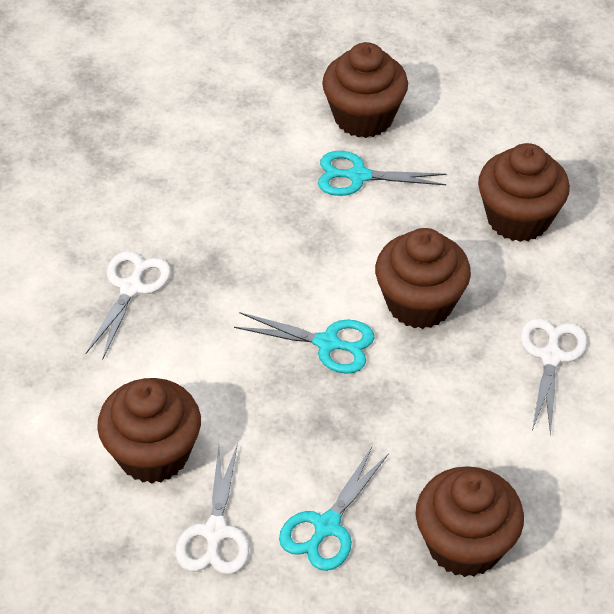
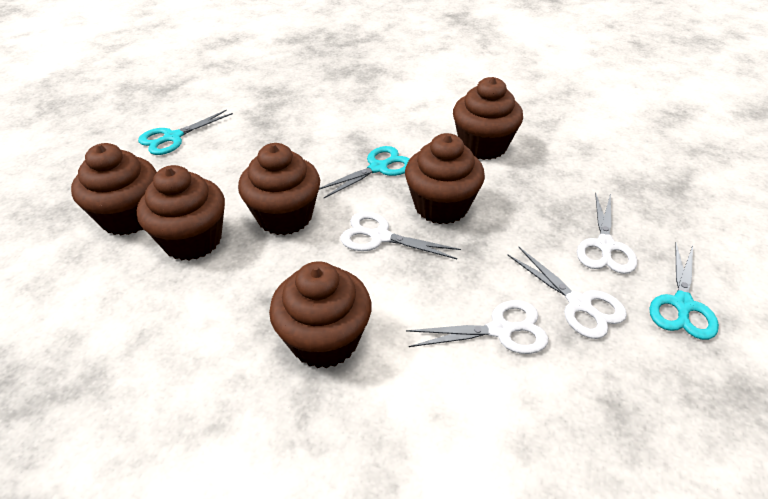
brown cupcake: 5 -> 6
white scissors: 3 -> 4

